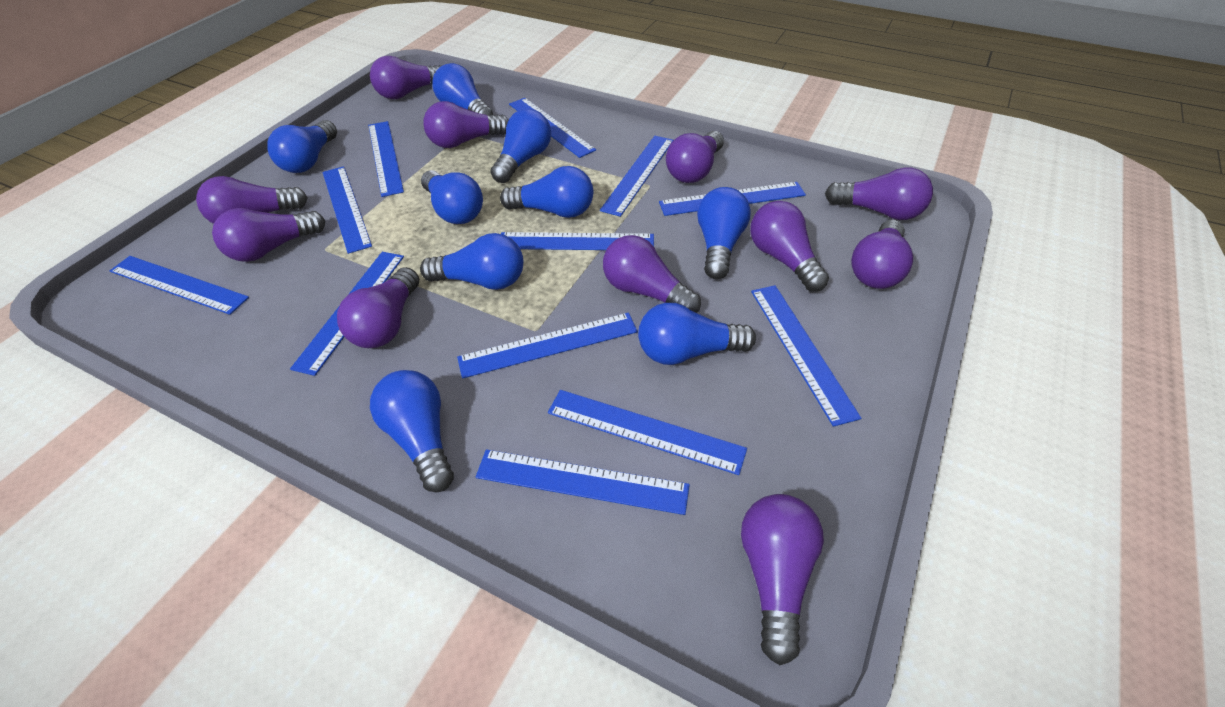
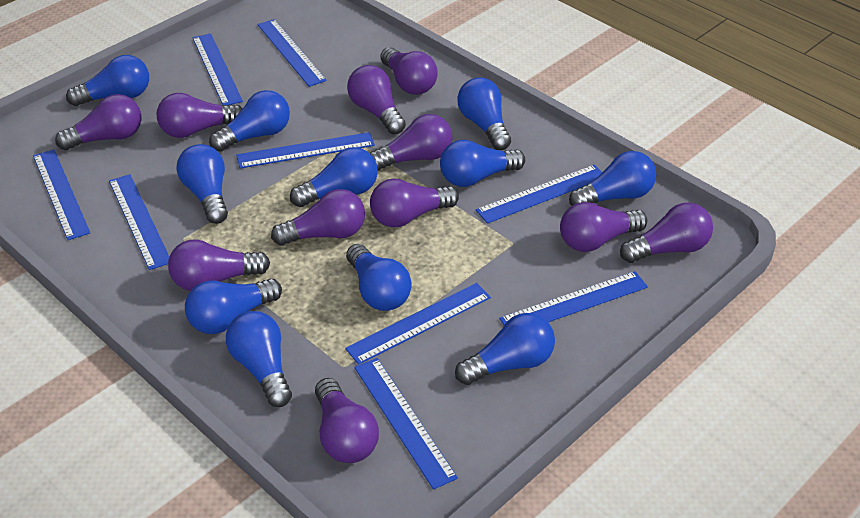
blue light bulb: 9 -> 11
blue ruler: 12 -> 9

